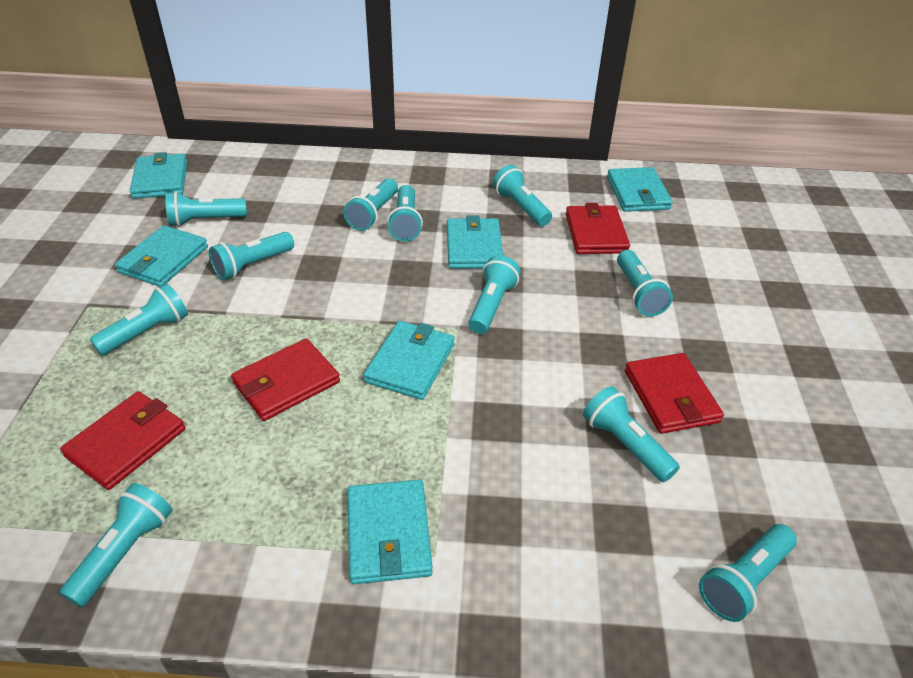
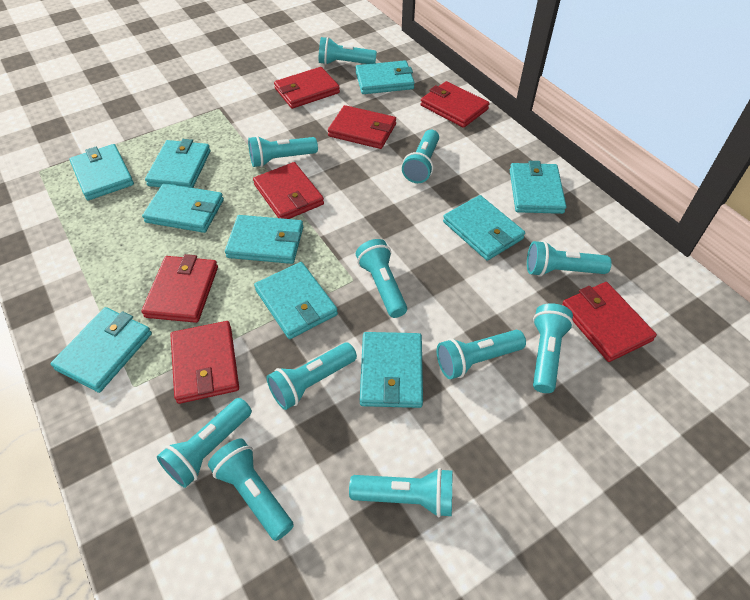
red wallet: 4 -> 7
turquoise wallet: 6 -> 10

